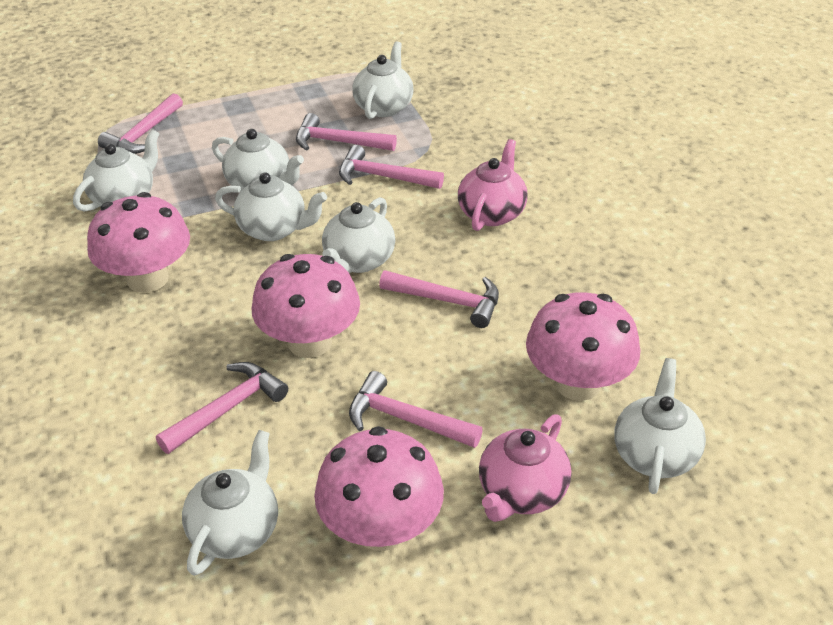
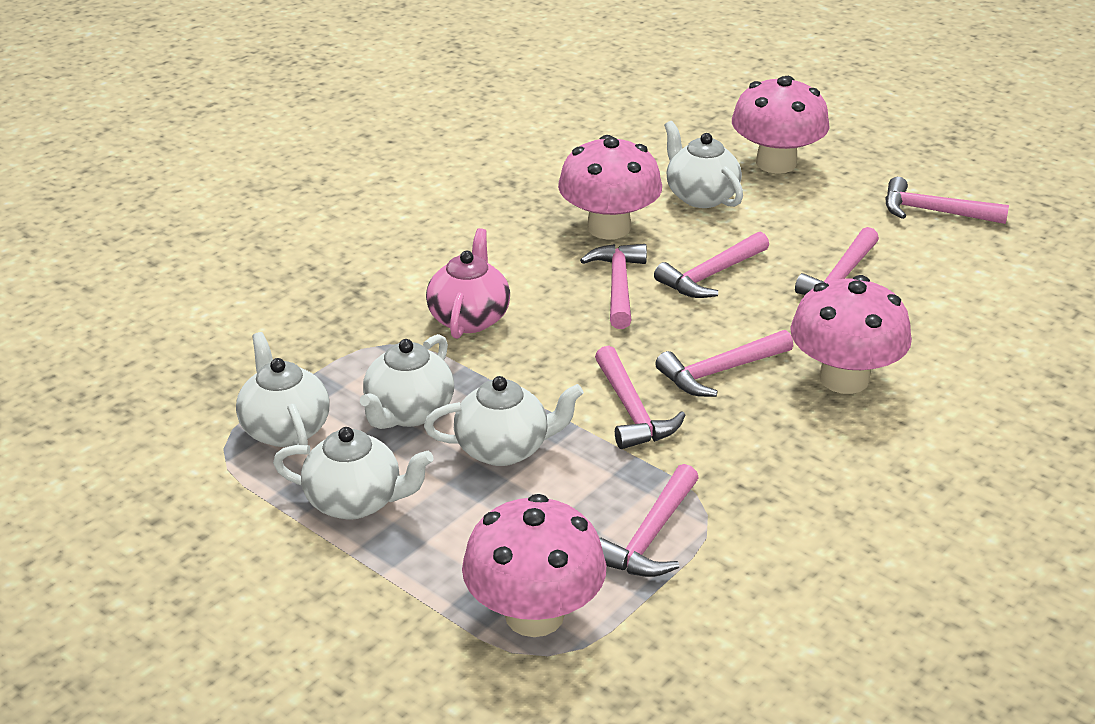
pink hammer: 6 -> 7
pink teapot: 2 -> 1
white teapot: 7 -> 5

